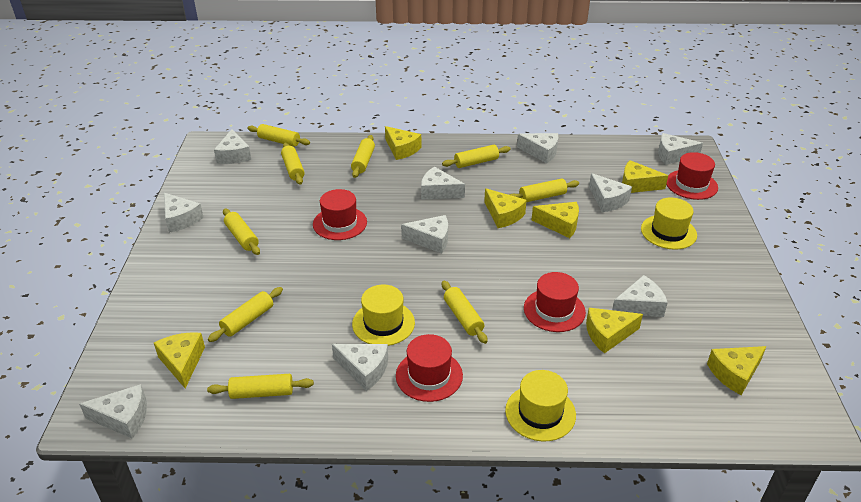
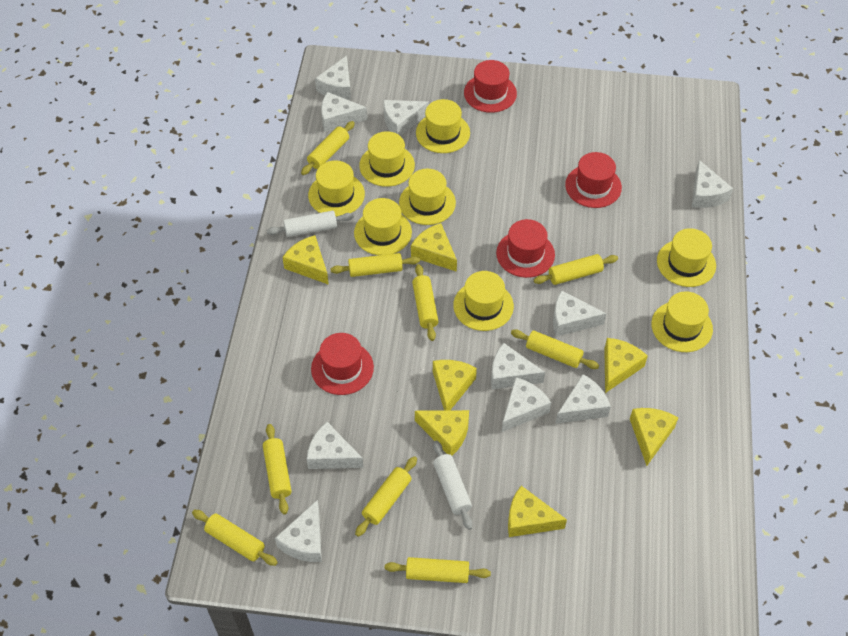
white rolling pin: 0 -> 2
yellow hat: 3 -> 8

